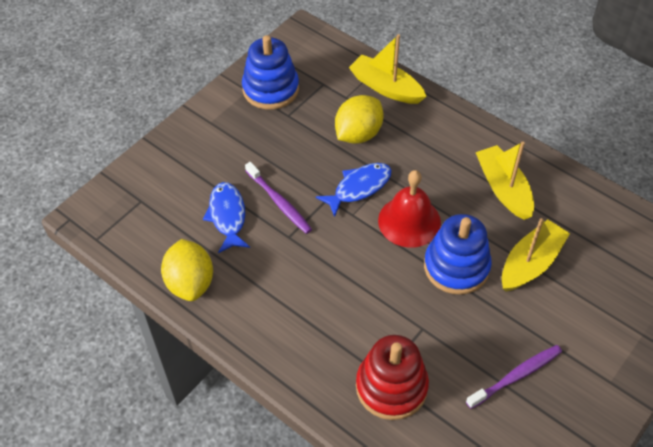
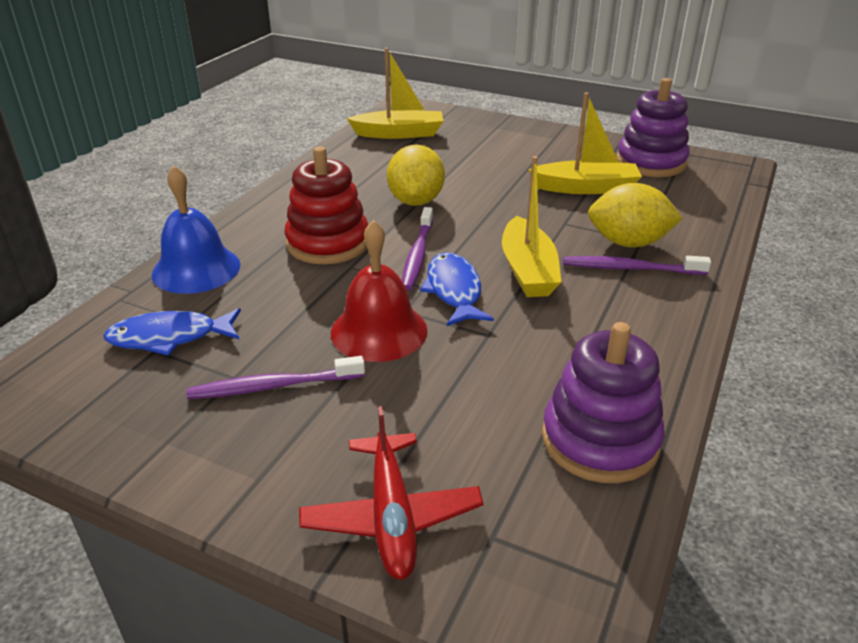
blue bell: 0 -> 1
blue stacking toy: 2 -> 0
purple stacking toy: 0 -> 2
purple toothbrush: 2 -> 3
red plane: 0 -> 1

